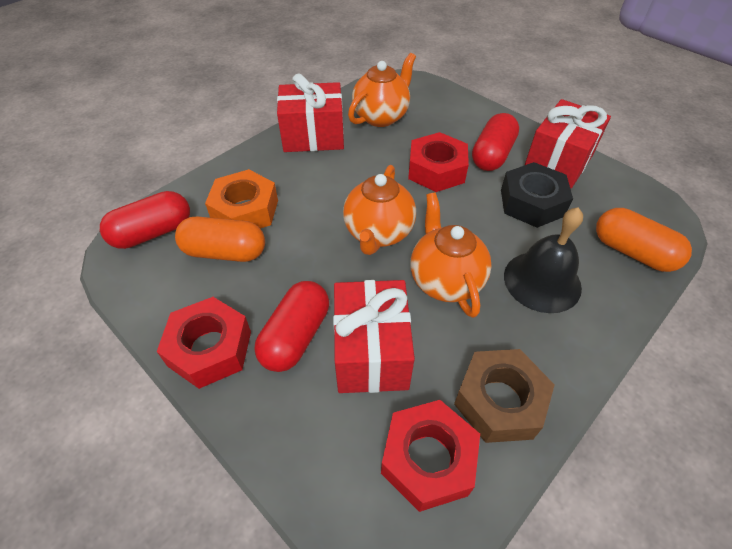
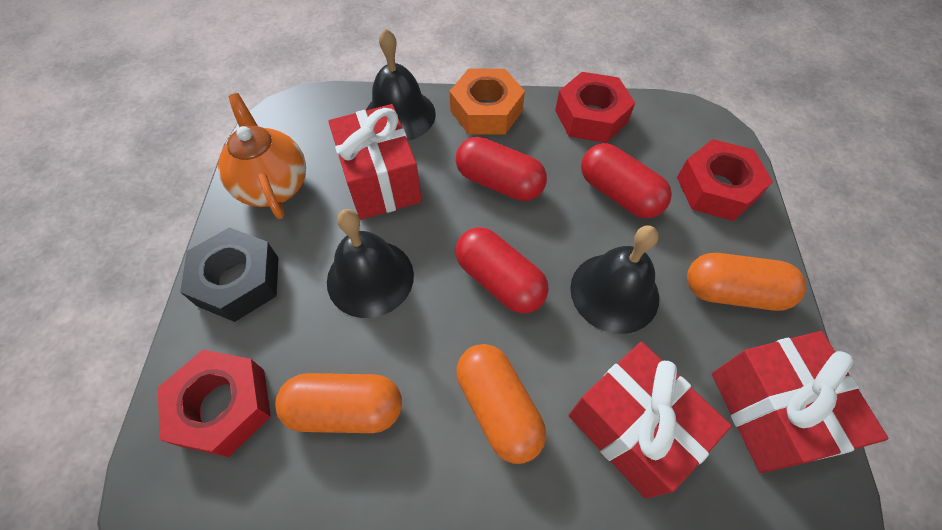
black bell: 1 -> 3
brown nut: 1 -> 0
orange capsule: 2 -> 3
orange teapot: 3 -> 1

